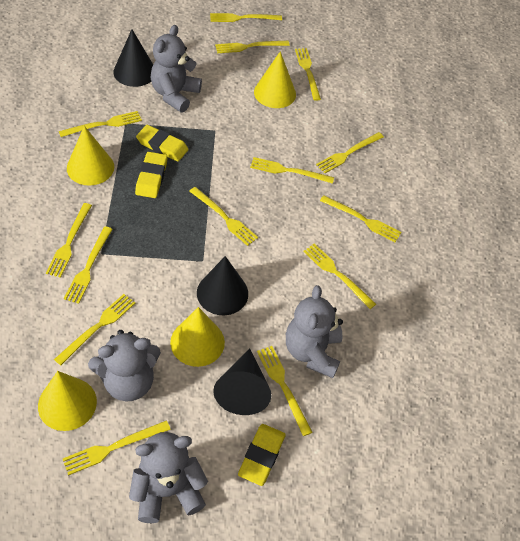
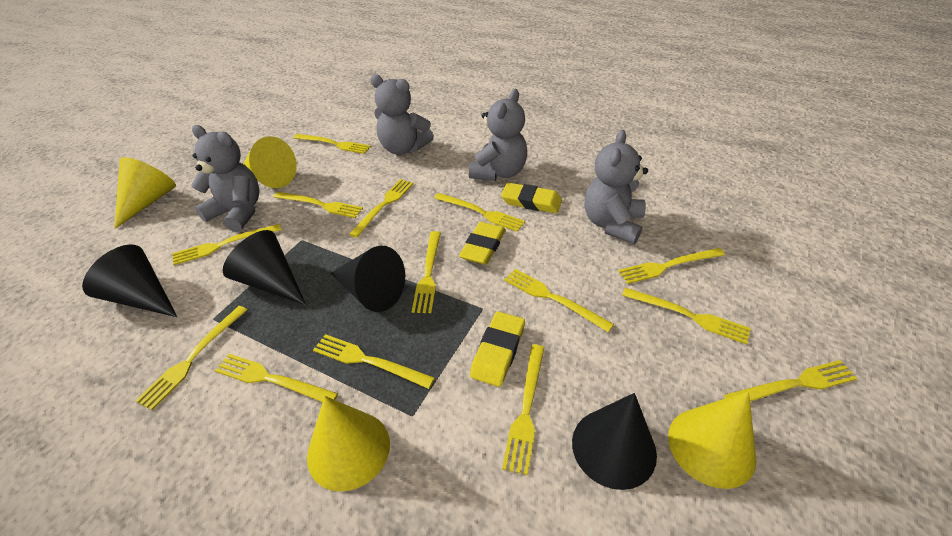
black cone: 3 -> 4

